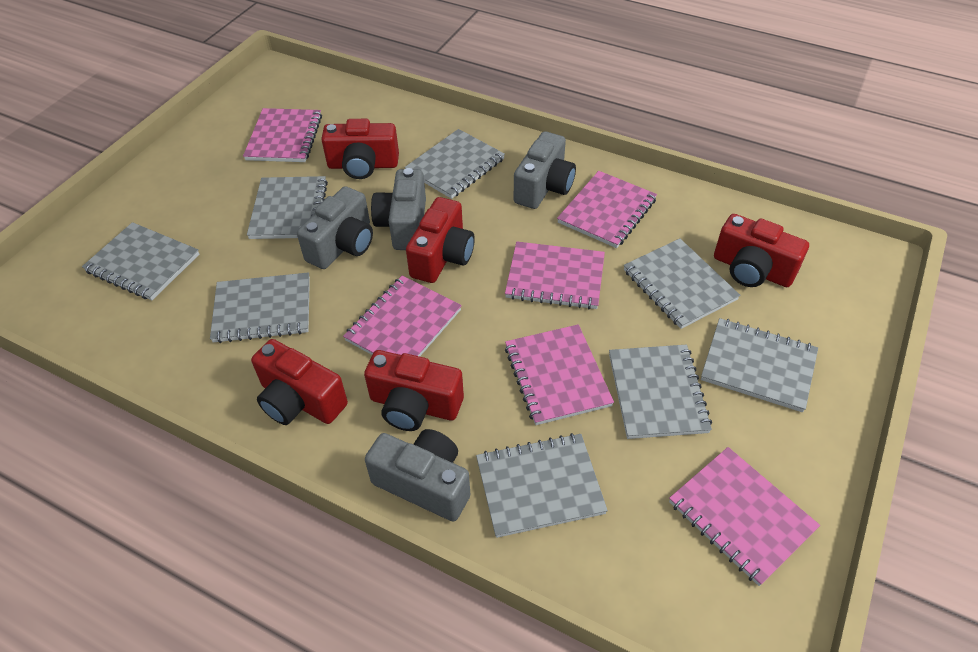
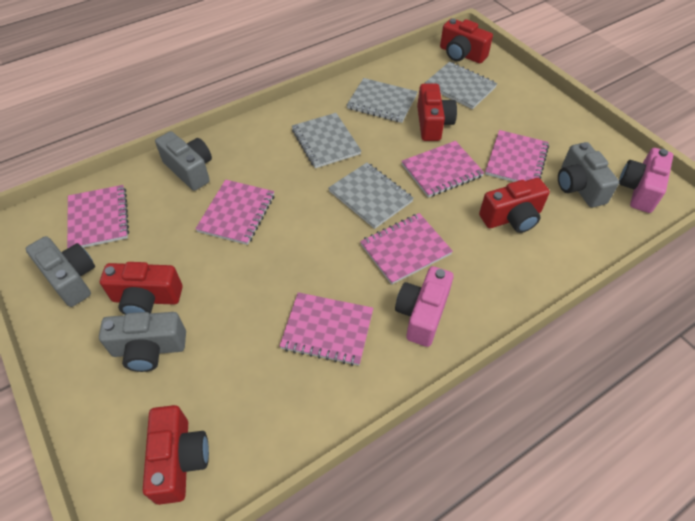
grey notebook: 8 -> 4
pink camera: 0 -> 2

